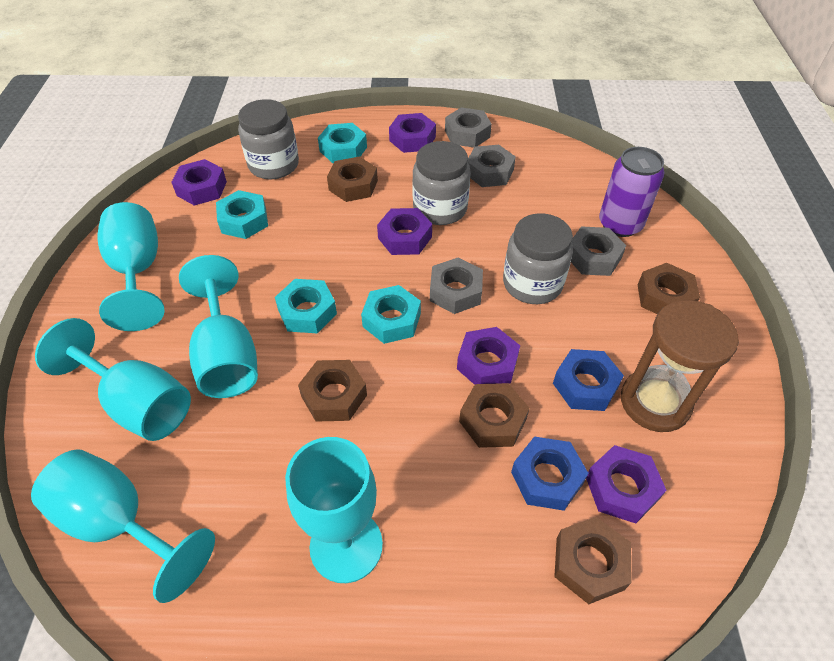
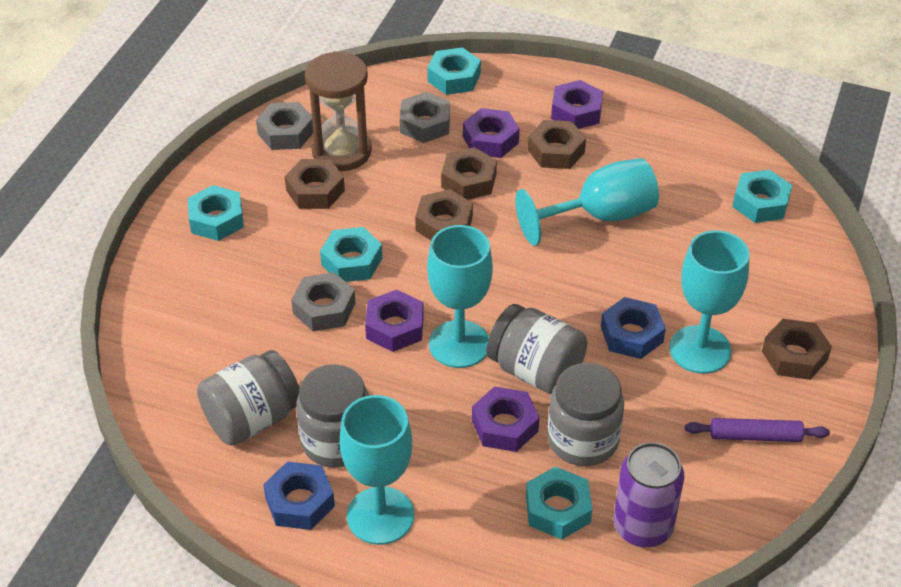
grey jar: 3 -> 4
grey nut: 4 -> 3
purple nut: 5 -> 4
purple rolling pin: 0 -> 1
turquoise goblet: 5 -> 4
turquoise nut: 4 -> 5

